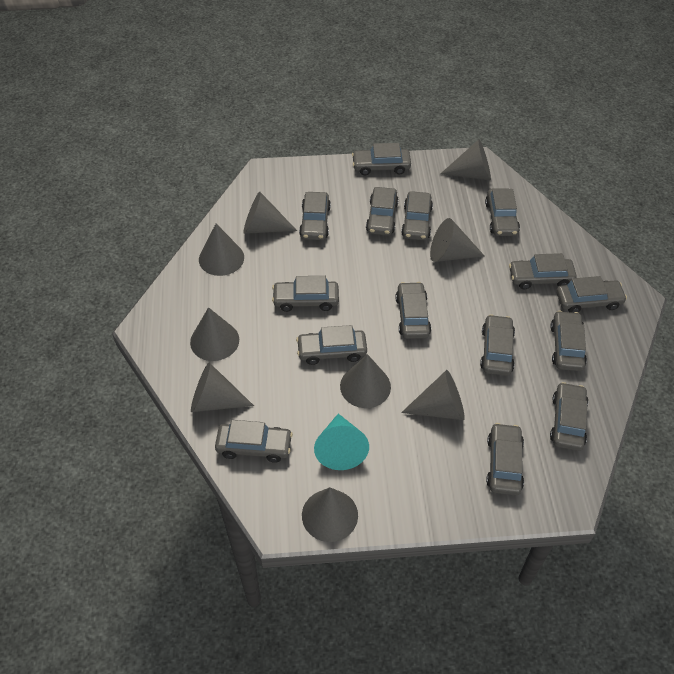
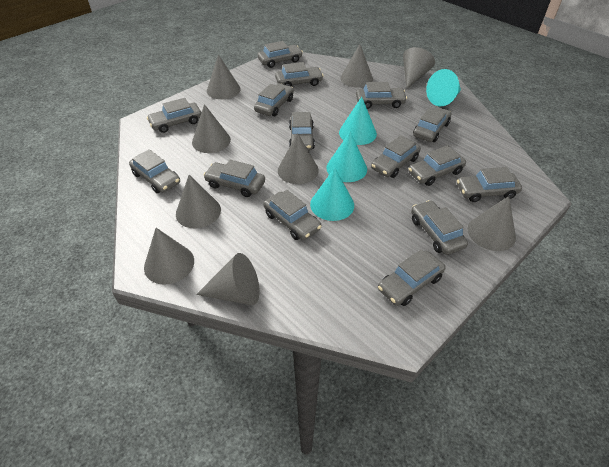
turquoise cone: 1 -> 4

